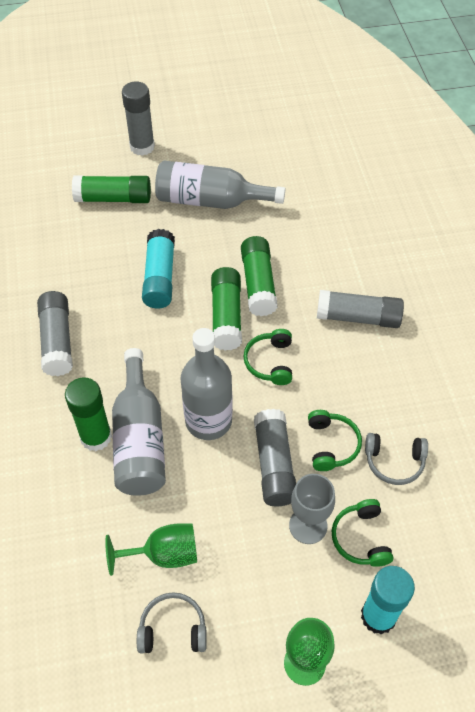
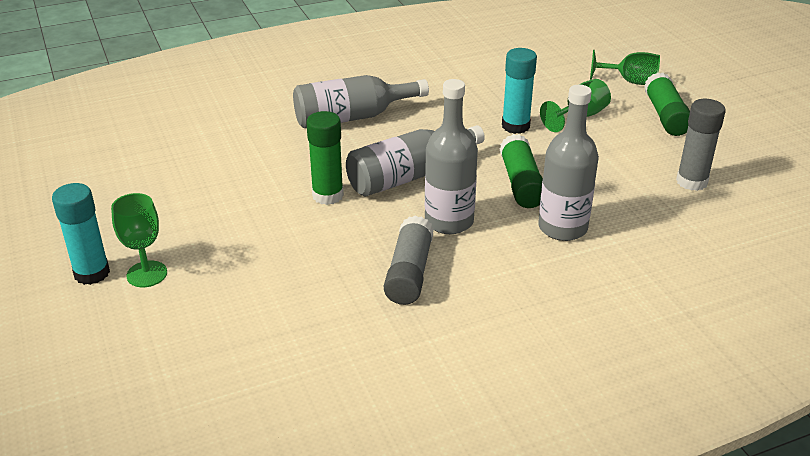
green glue stick: 4 -> 3
green goblet: 2 -> 3
green headphones: 3 -> 0
grey bottle: 3 -> 4
grey glue stick: 4 -> 2
grey goblet: 1 -> 0
grey headphones: 2 -> 0

